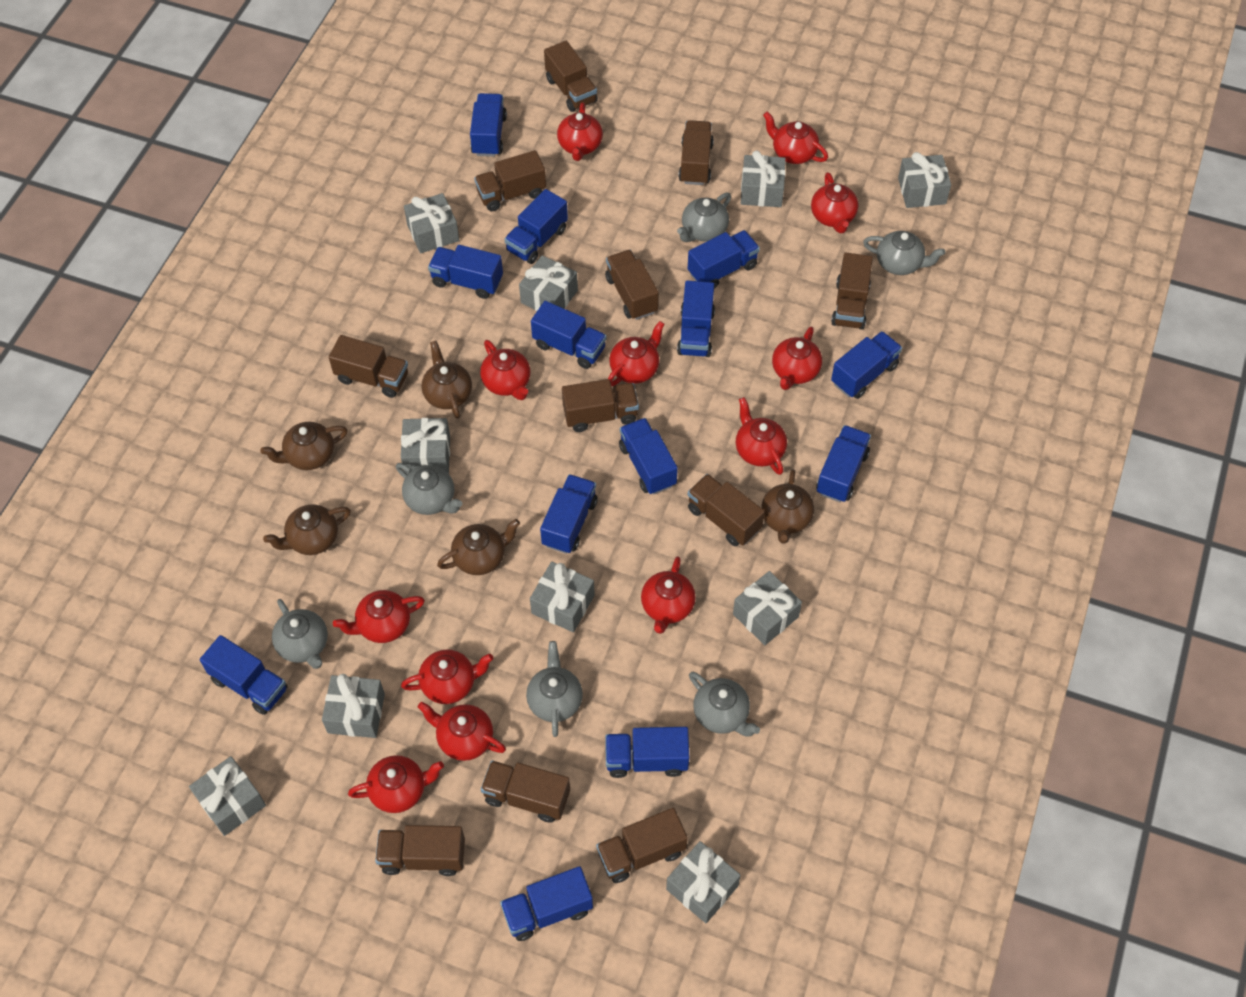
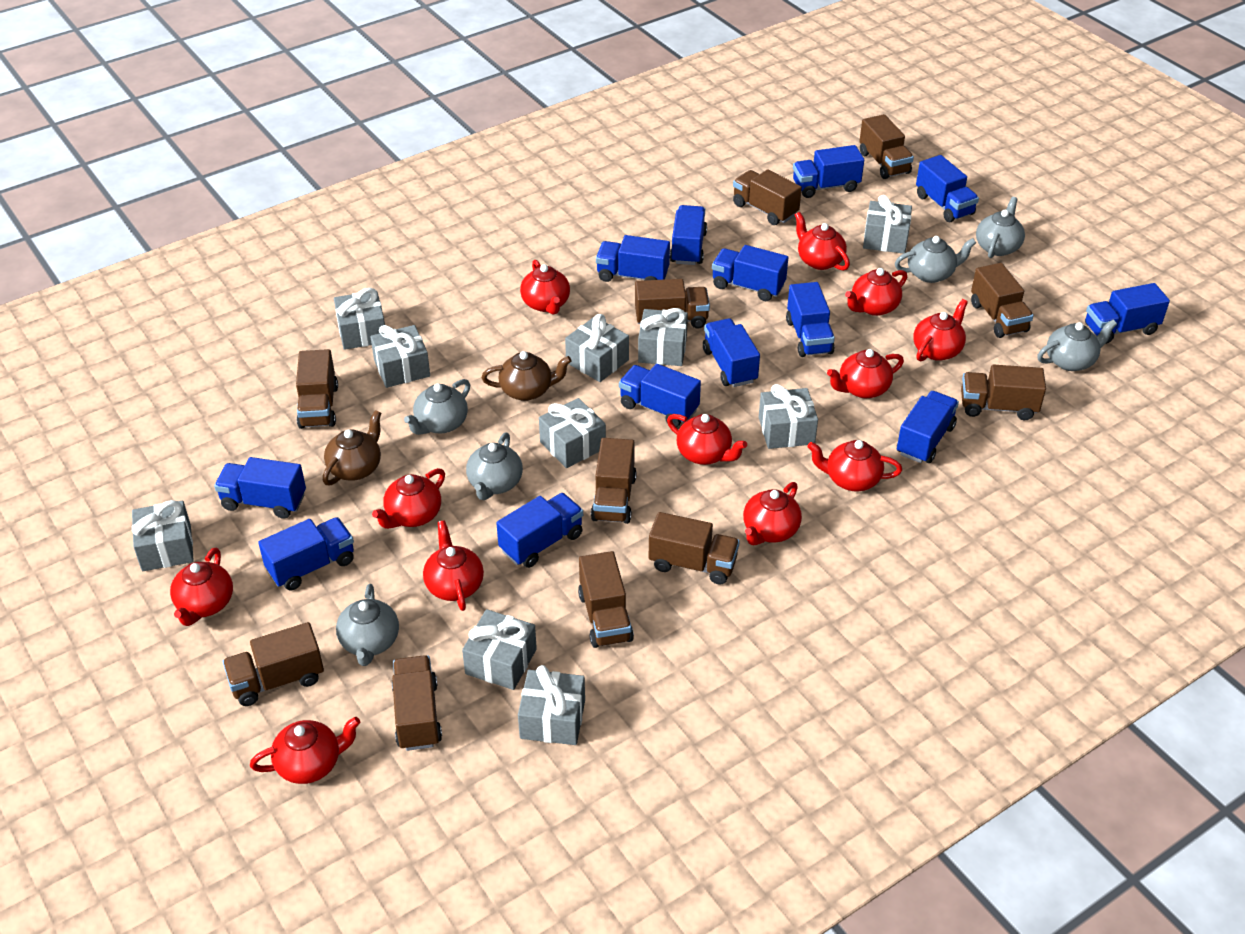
brown teapot: 5 -> 2

